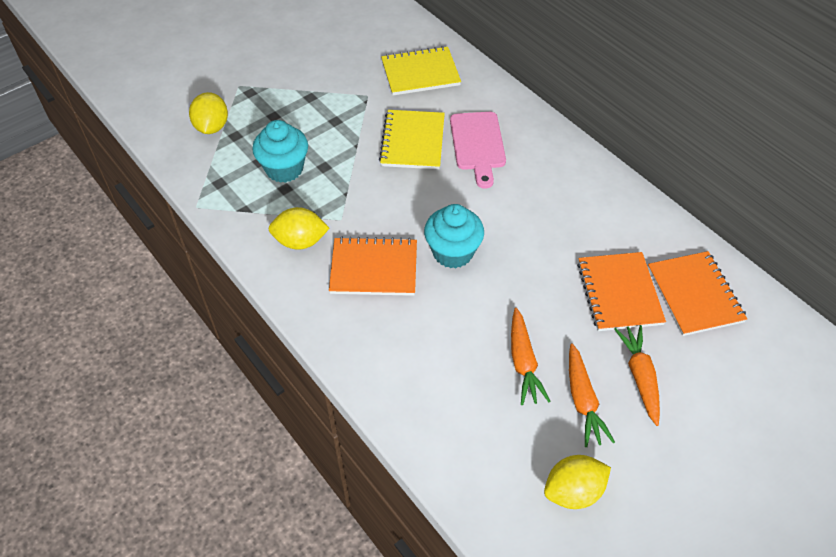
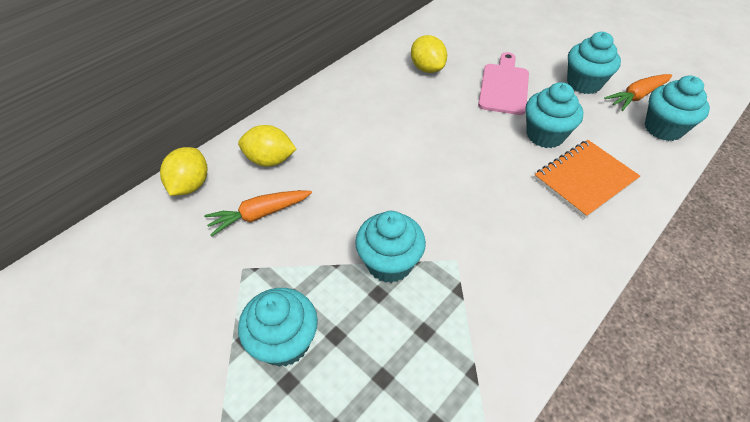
orange carrot: 3 -> 2
orange notebook: 3 -> 1
turquoise cupcake: 2 -> 5
yellow notebook: 2 -> 0

